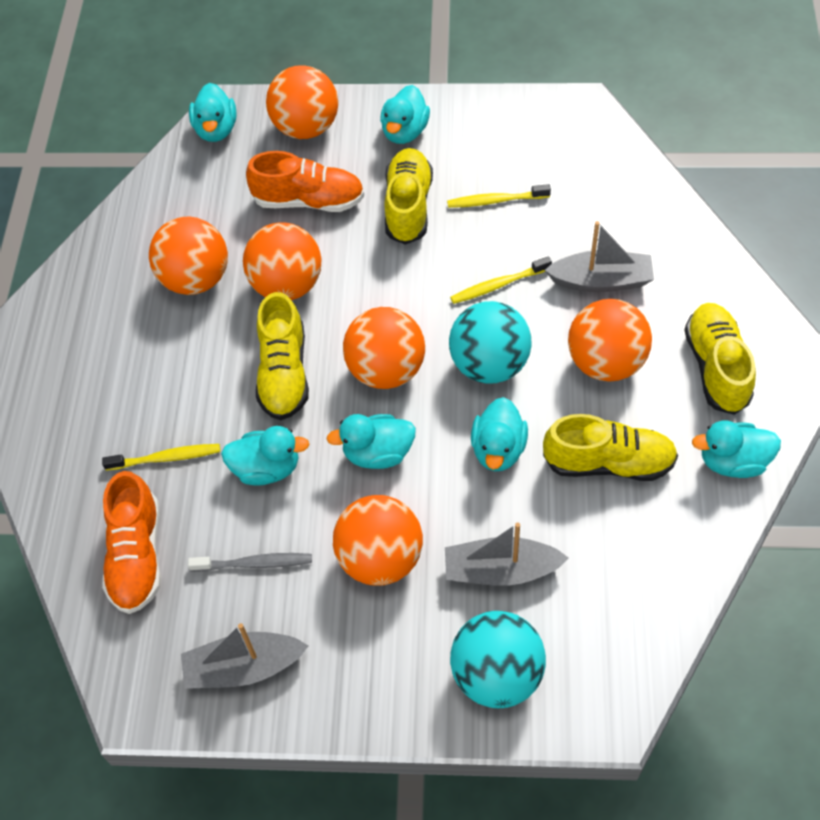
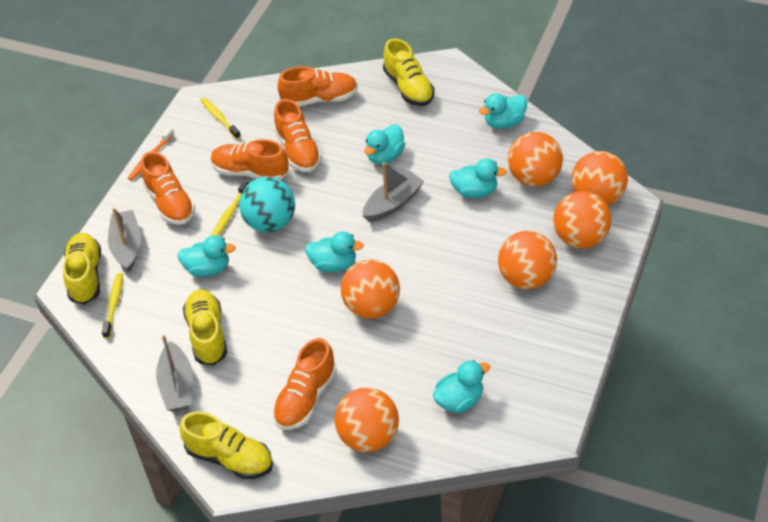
grey toothbrush: 1 -> 0
orange shoe: 2 -> 5
orange toothbrush: 0 -> 1
turquoise ball: 2 -> 1

